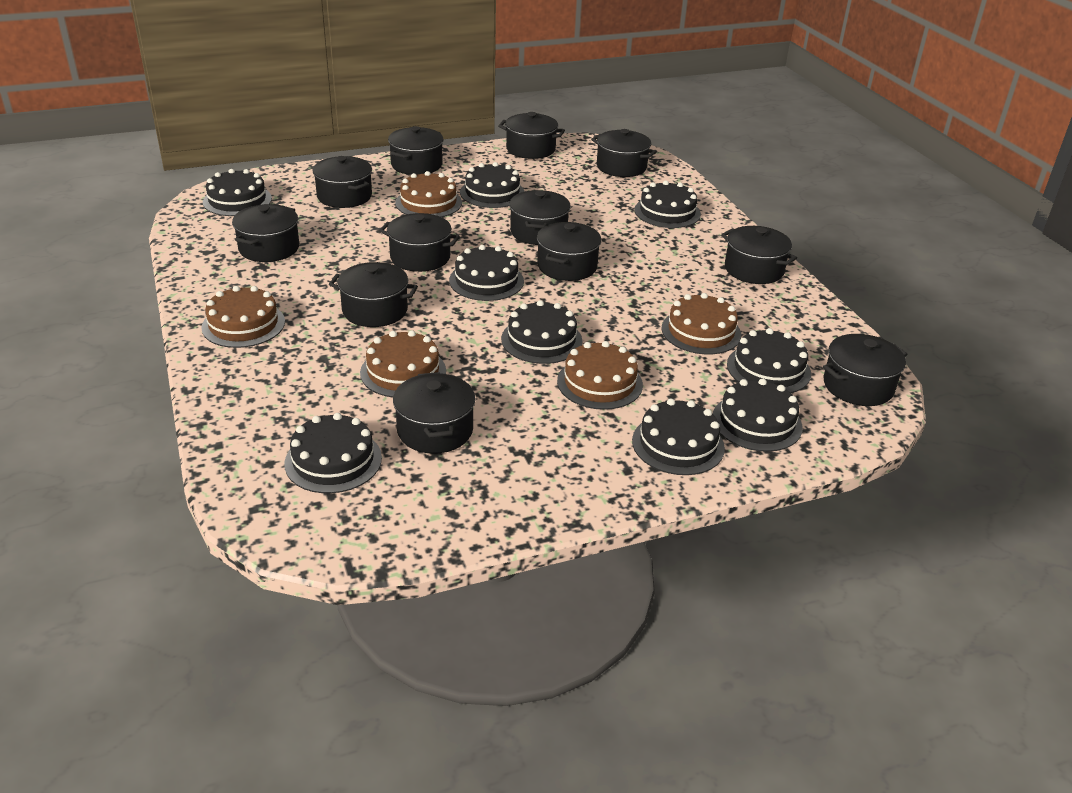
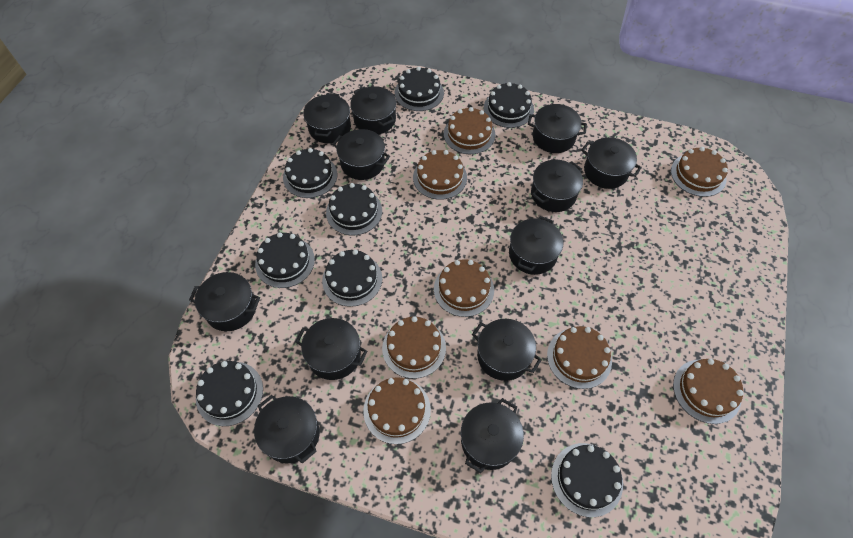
black cake: 9 -> 8
brown cake: 5 -> 8

